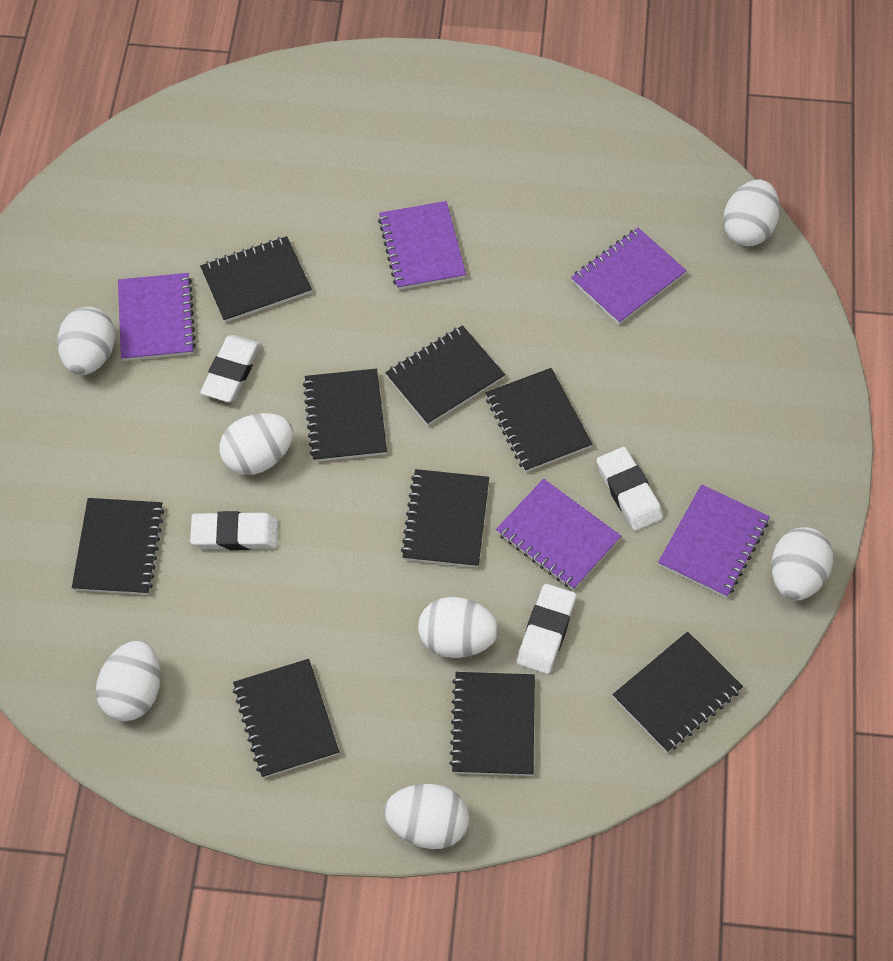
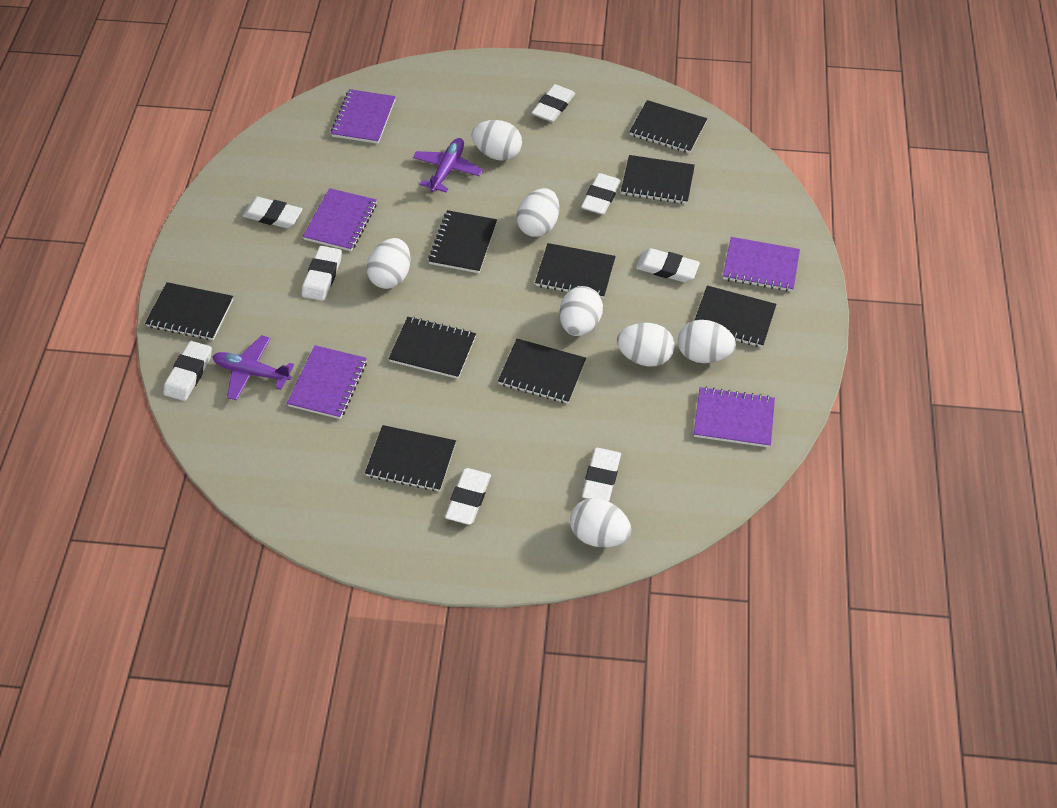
purple plane: 0 -> 2
white eraser: 4 -> 8

